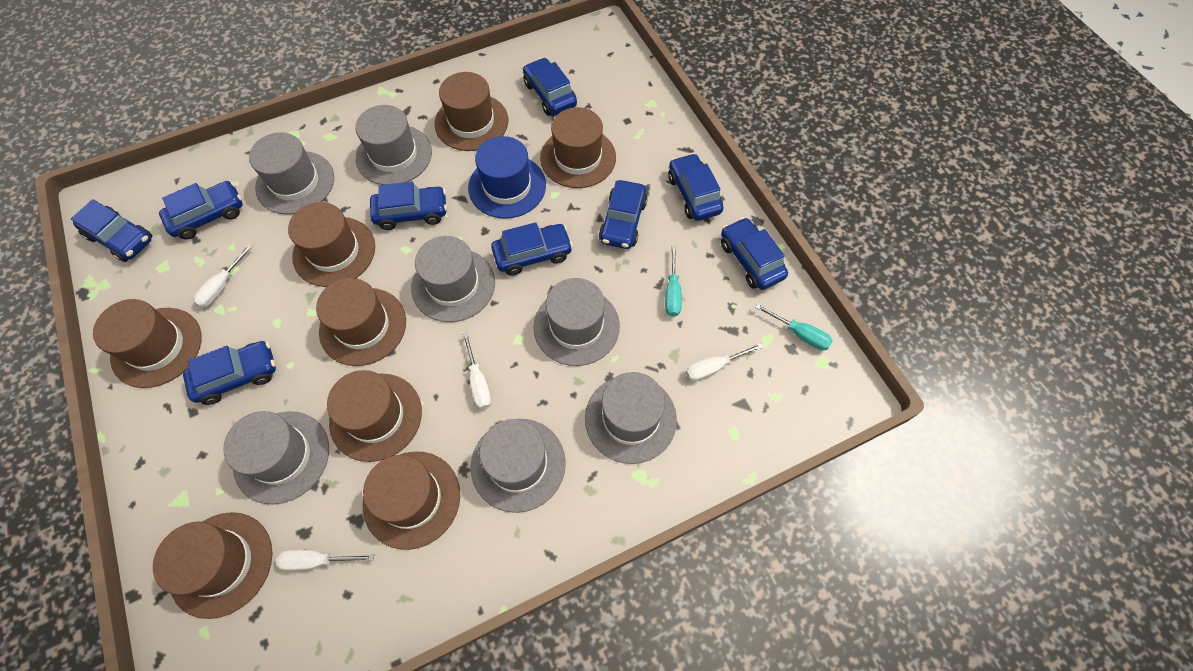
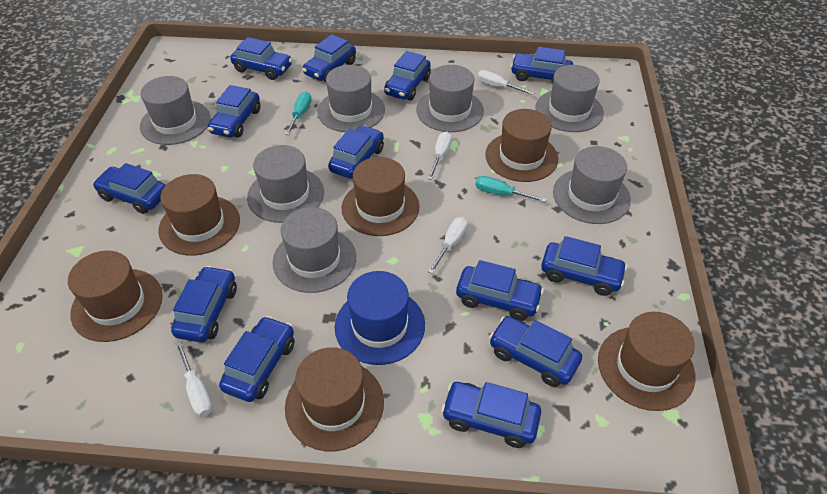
blue car: 9 -> 13
brown hat: 8 -> 6

